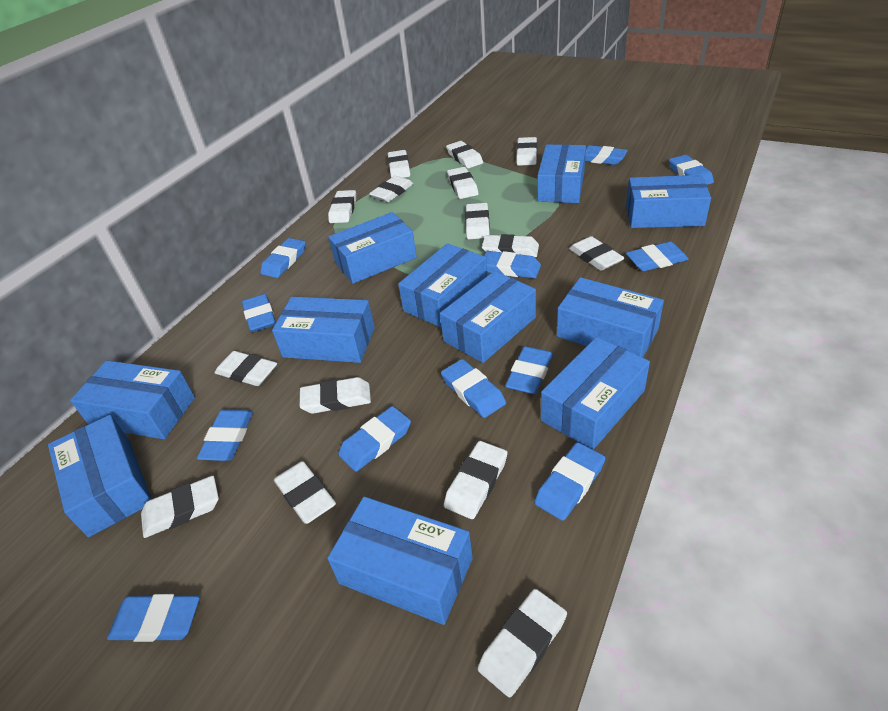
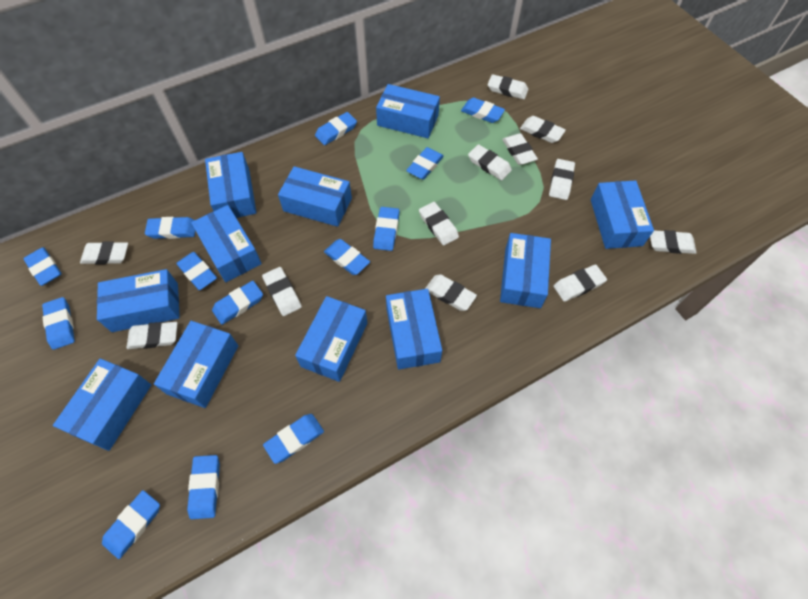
blue eraser: 12 -> 13
white eraser: 15 -> 12

